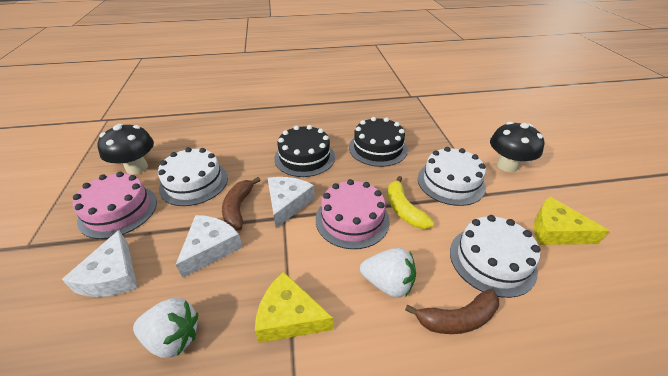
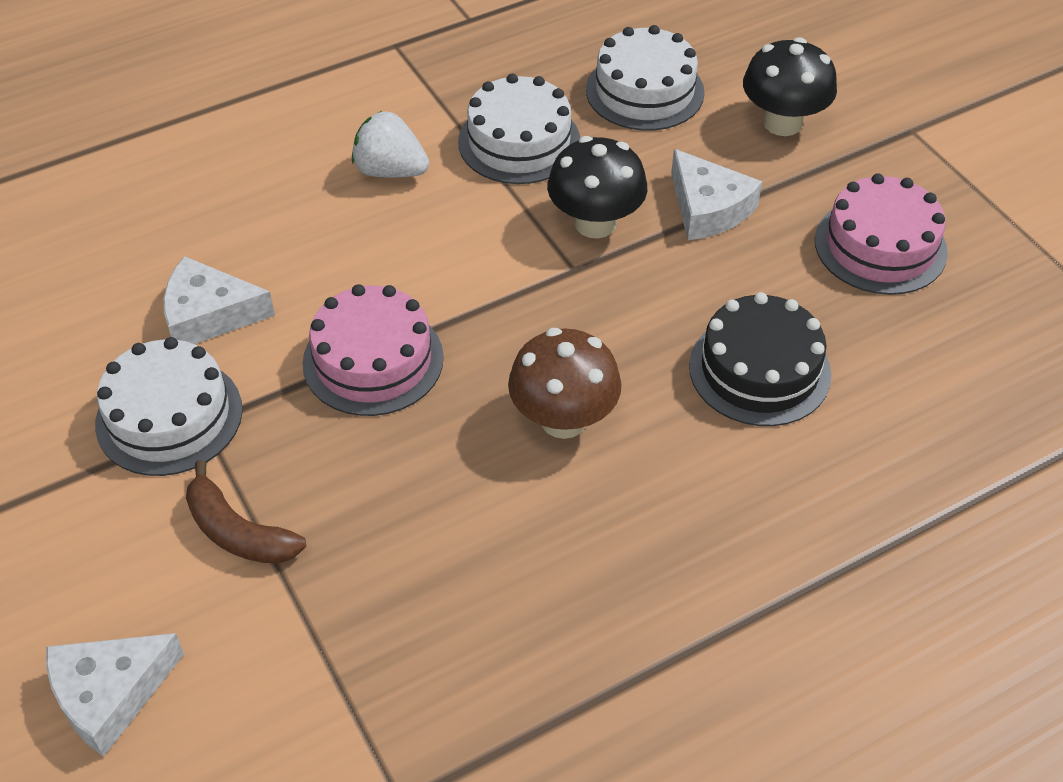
black cake: 2 -> 1
brown banana: 2 -> 1
brown mushroom: 0 -> 1
white strawberry: 2 -> 1
yellow banana: 1 -> 0
yellow cheese: 2 -> 0

